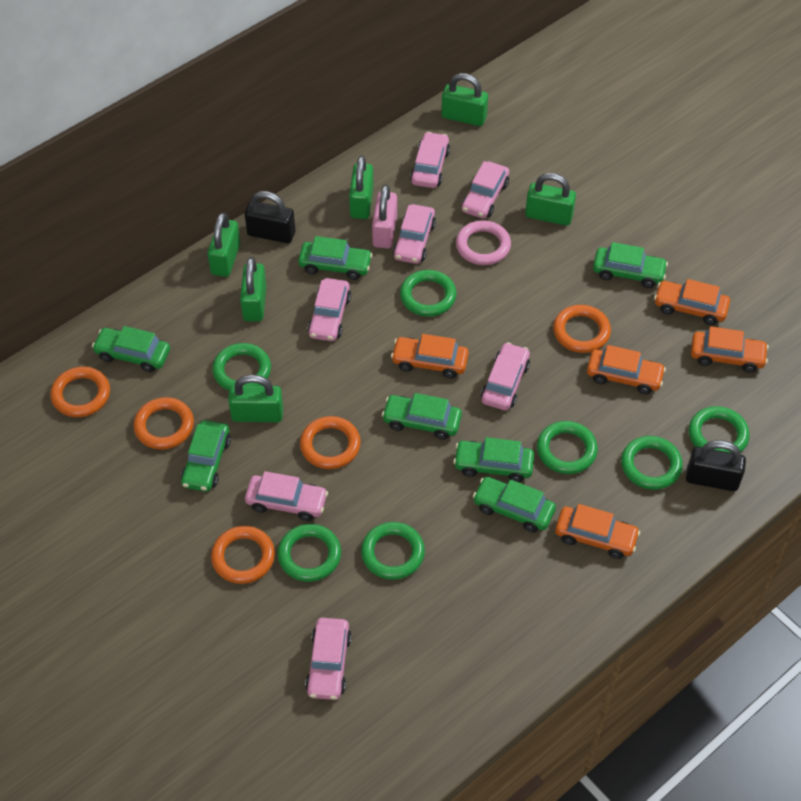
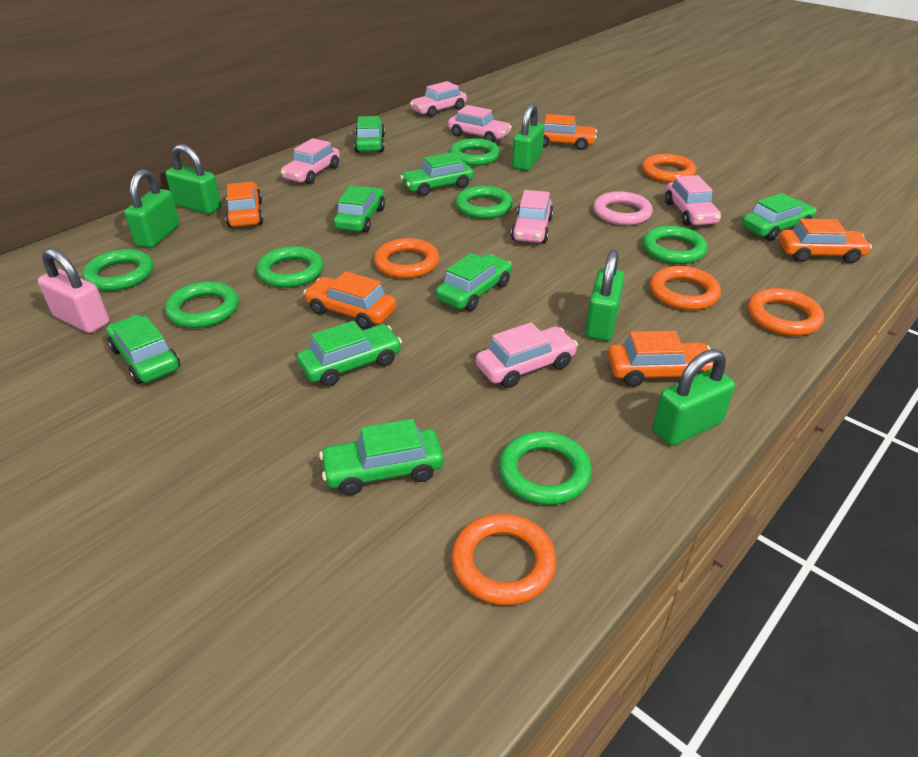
black padlock: 2 -> 0
green car: 7 -> 8
green padlock: 6 -> 5
pink car: 7 -> 6

